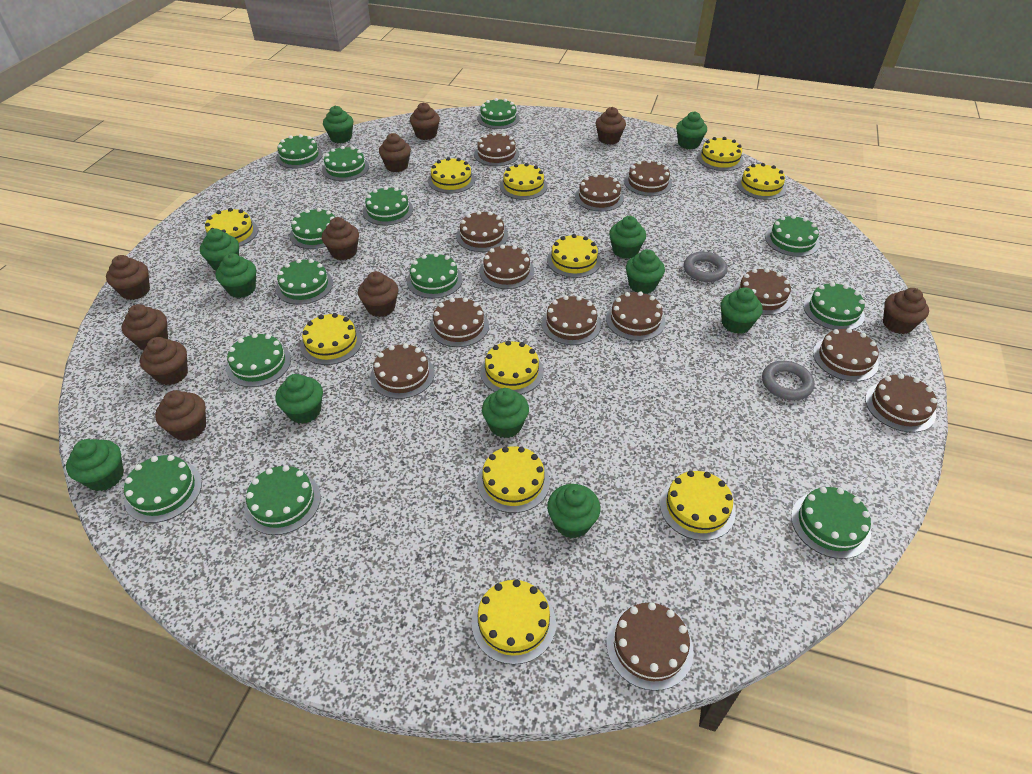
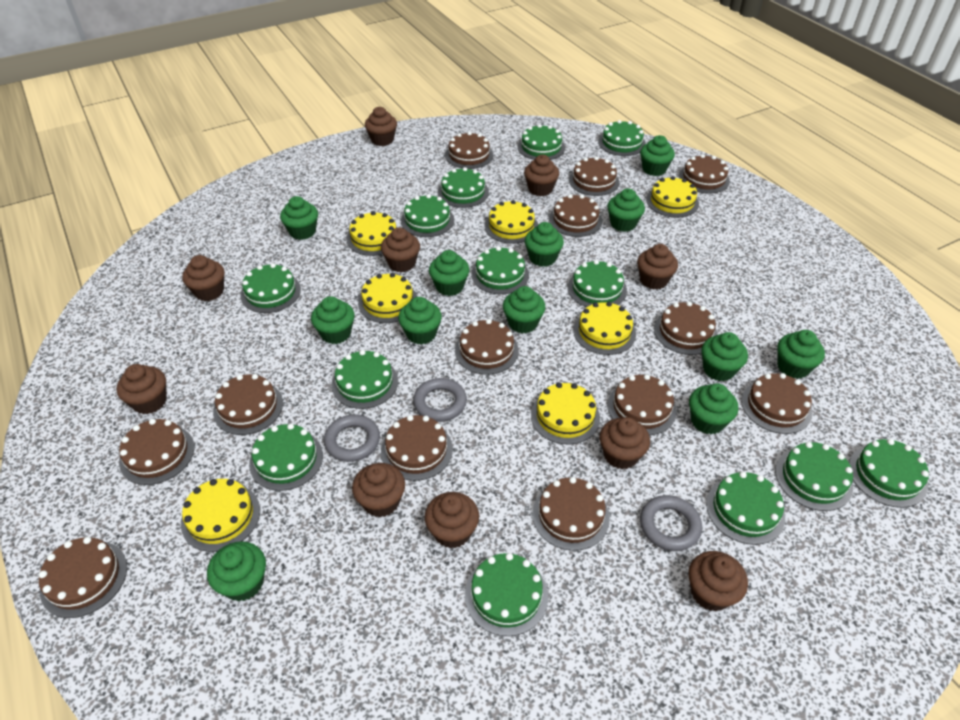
green cupcake: 11 -> 12
grey ring: 2 -> 3
yellow cake: 11 -> 7

